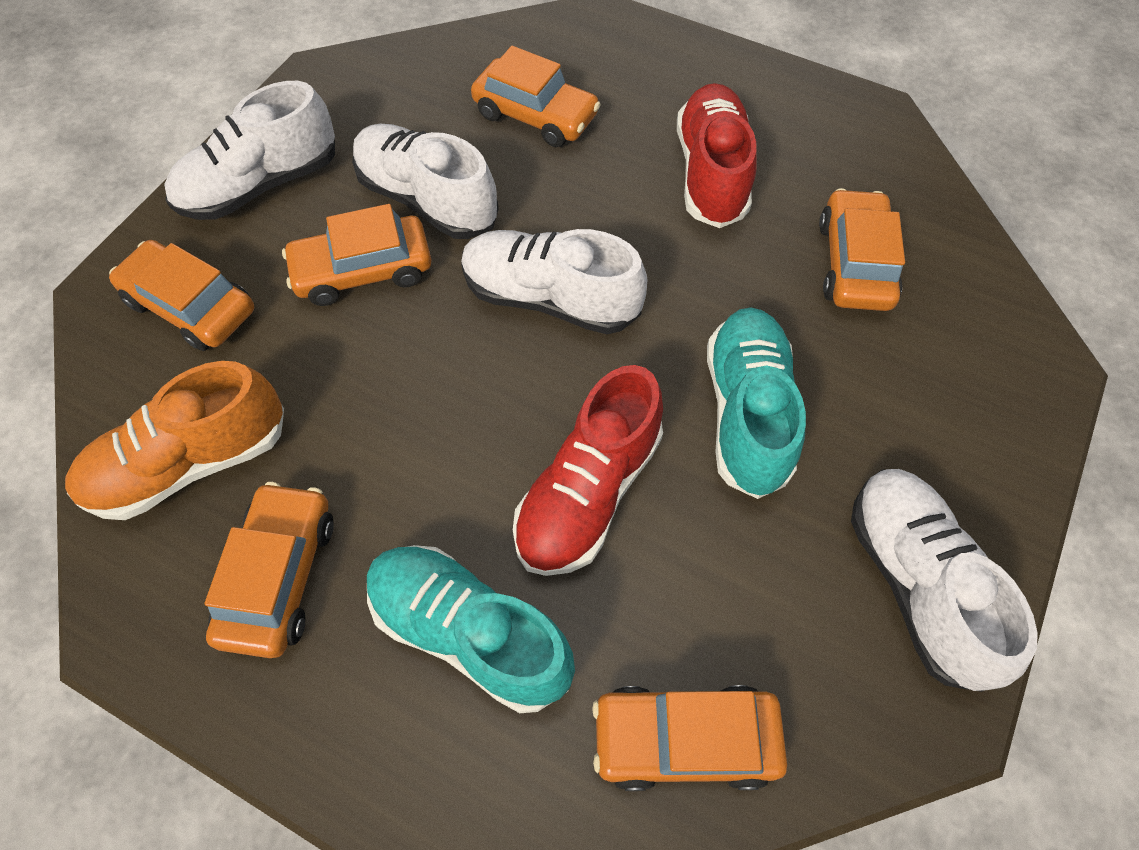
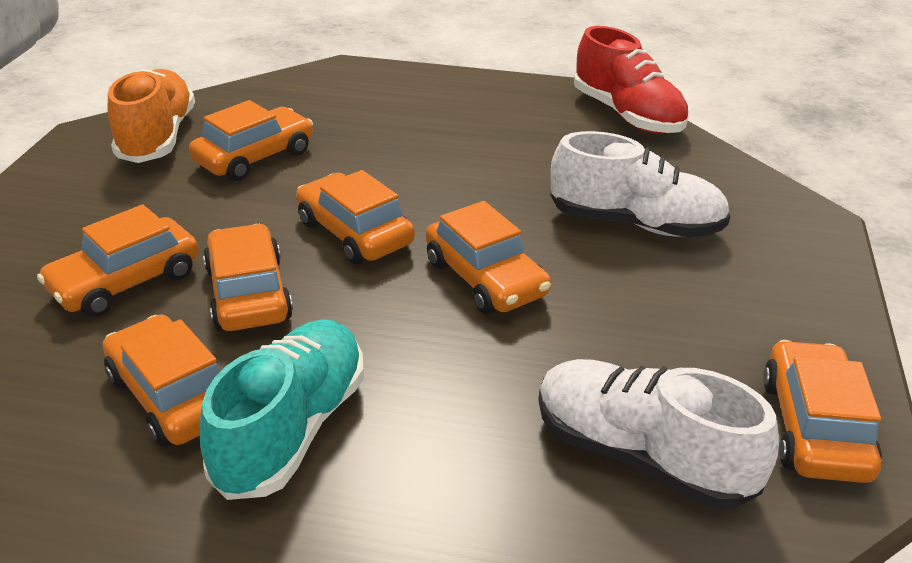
orange car: 6 -> 7
red shoe: 2 -> 1
turquoise shoe: 2 -> 1
white shoe: 4 -> 2

